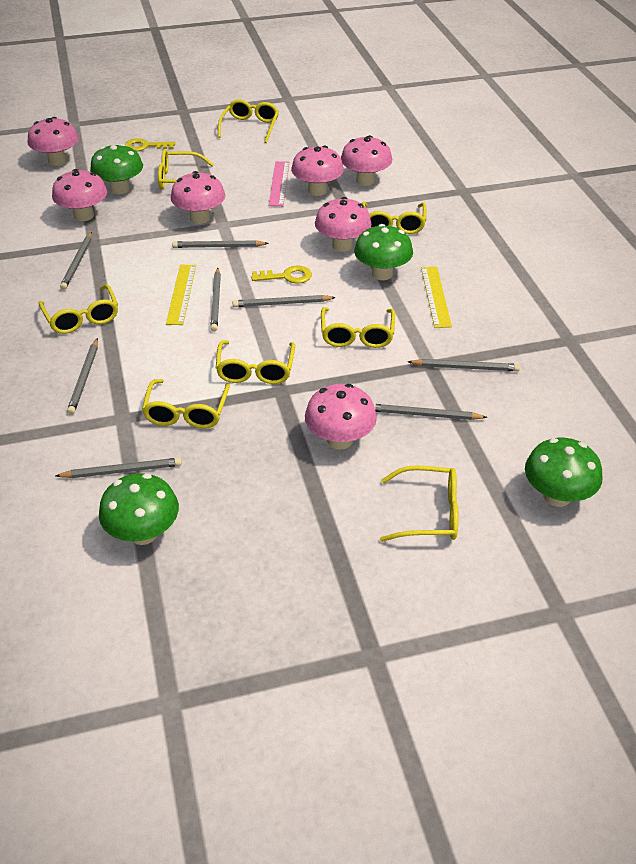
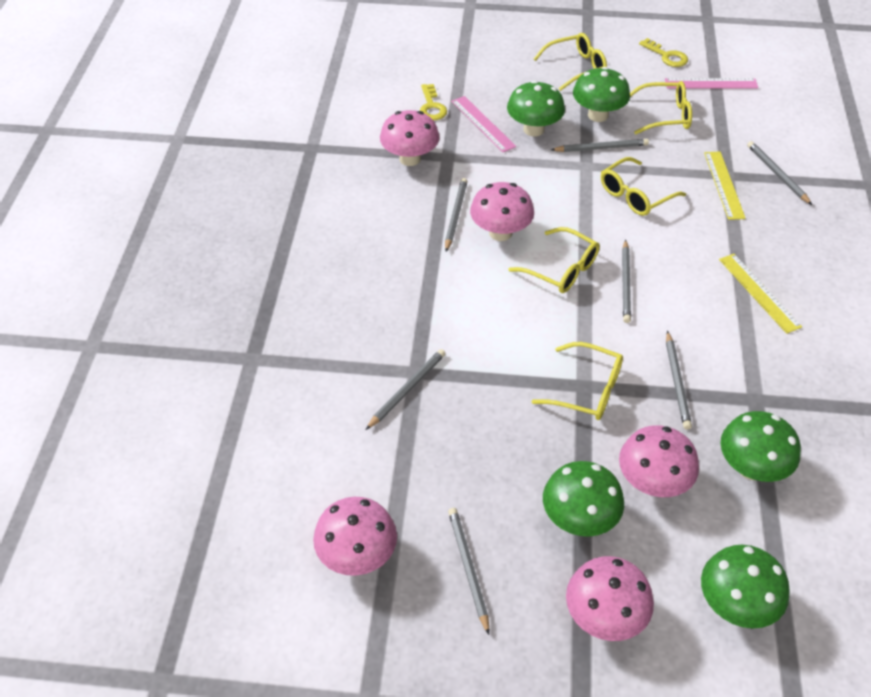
green mushroom: 4 -> 5
grey pencil: 8 -> 7
pink mushroom: 7 -> 5
pink ruler: 1 -> 2
yellow glasses: 8 -> 5

